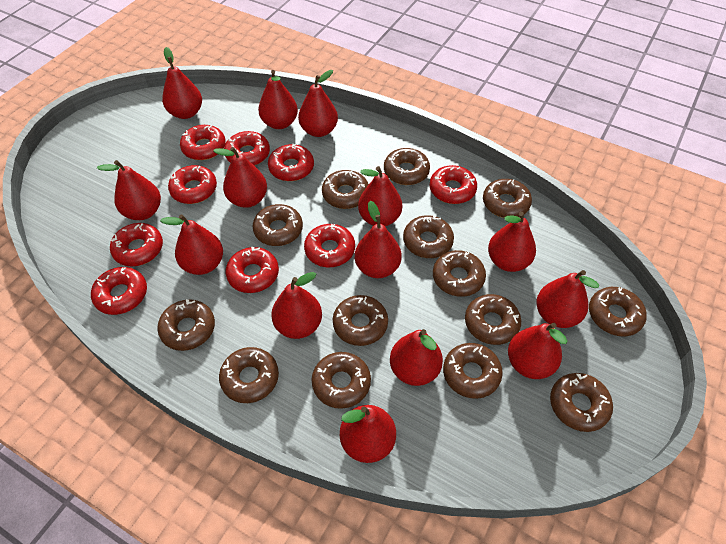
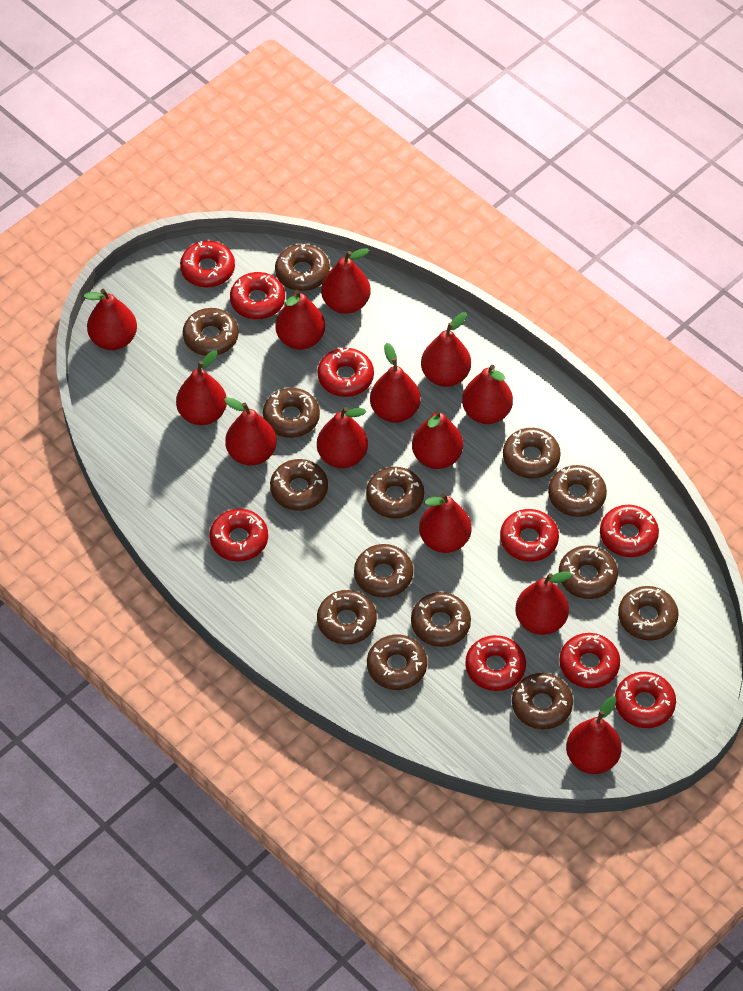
red pear: 14 -> 13

